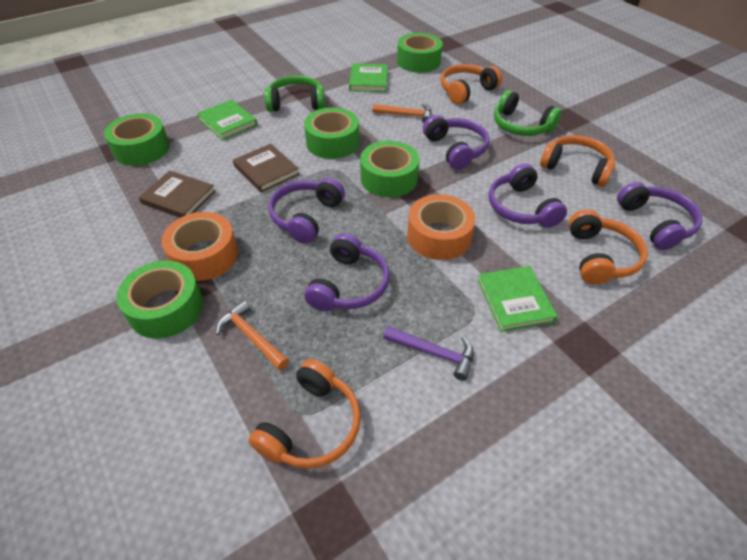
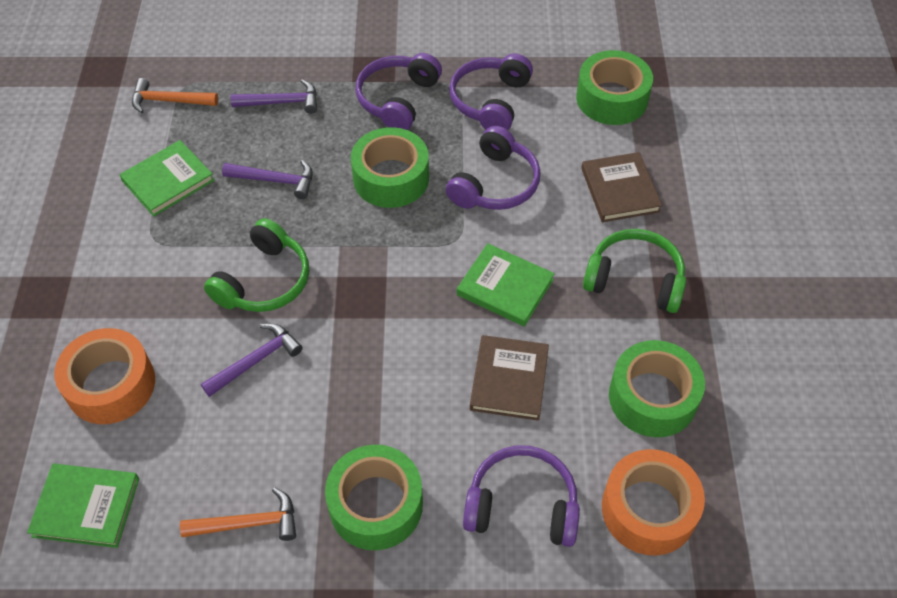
green tape: 5 -> 4
orange headphones: 4 -> 0
purple hammer: 1 -> 3
purple headphones: 5 -> 4

